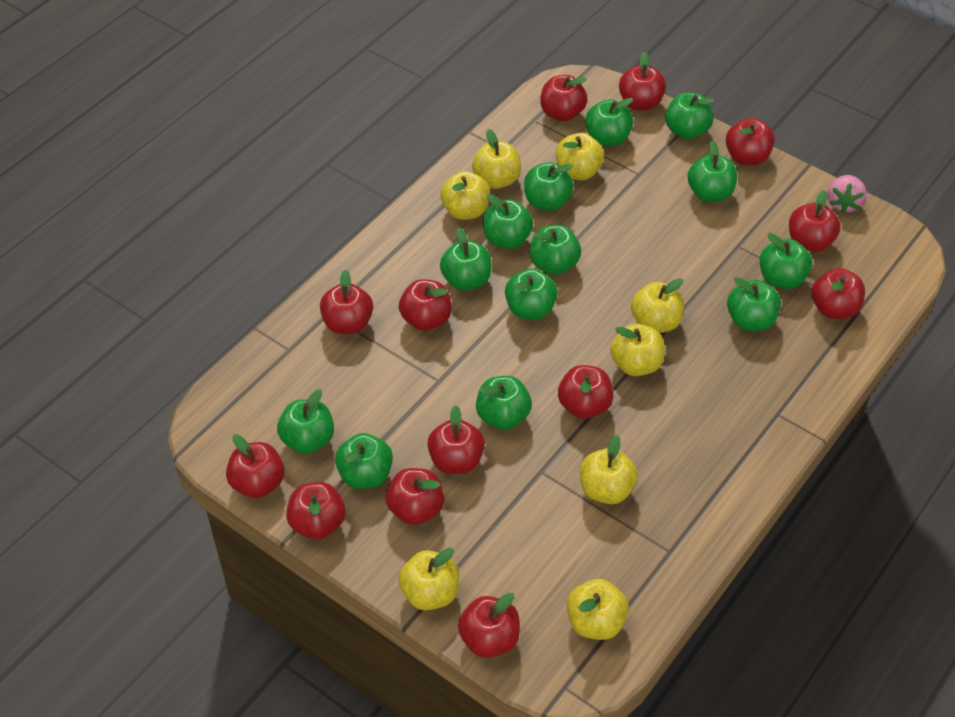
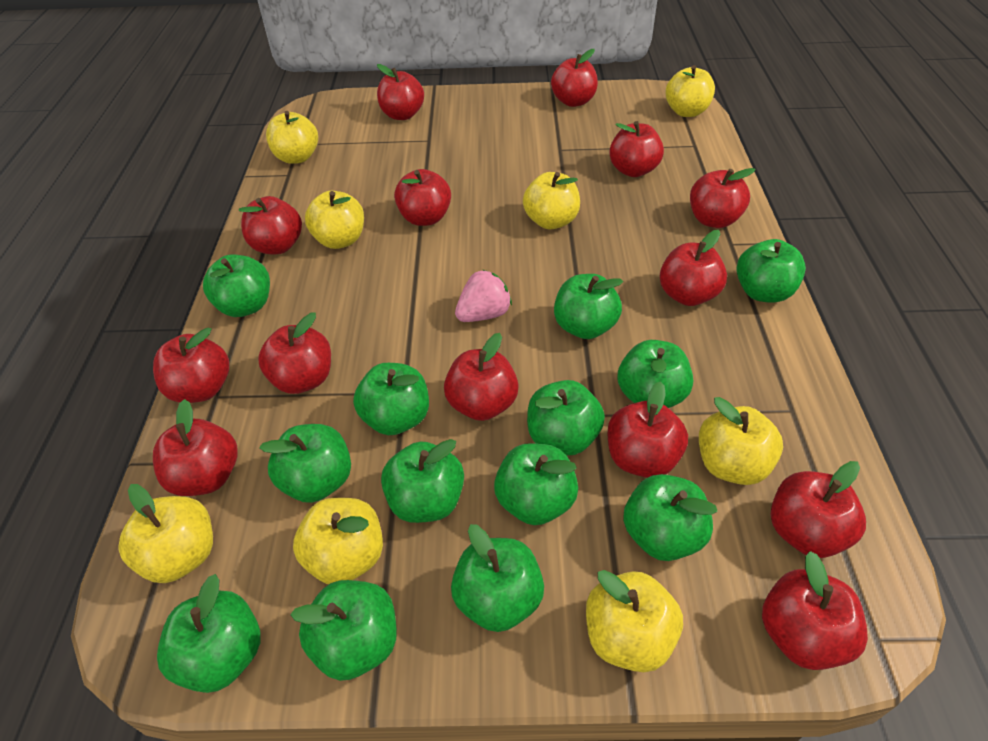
red apple: 13 -> 14

